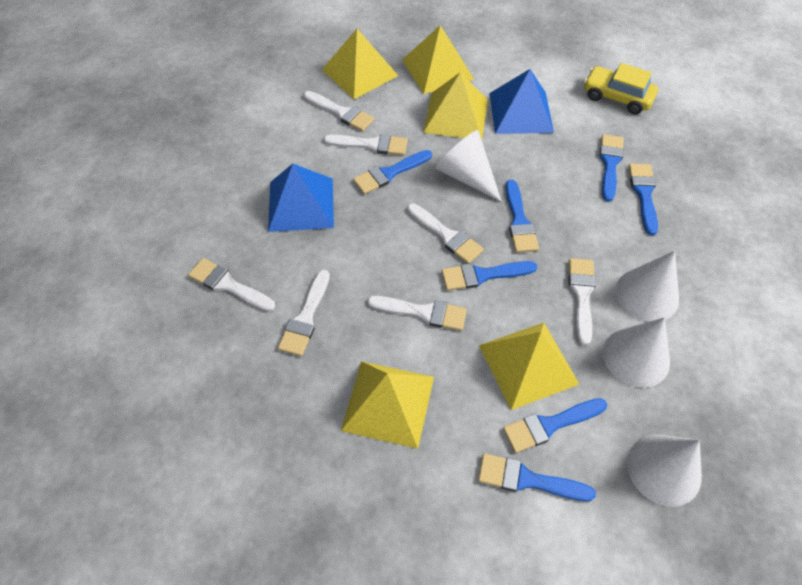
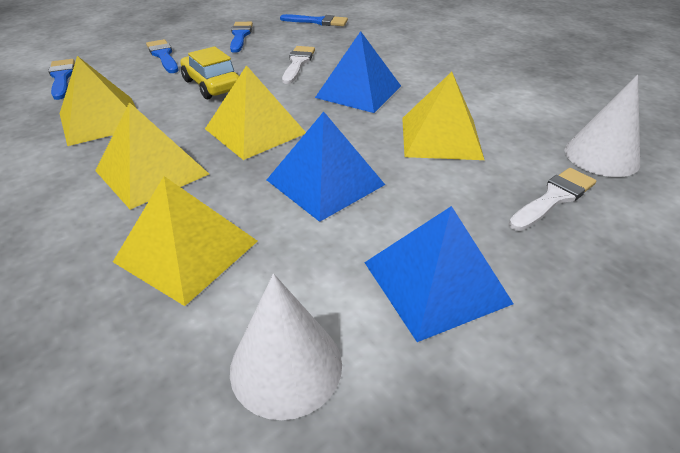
blue brush: 7 -> 4
blue pyramid: 2 -> 3
white brush: 7 -> 2
white cone: 4 -> 2

